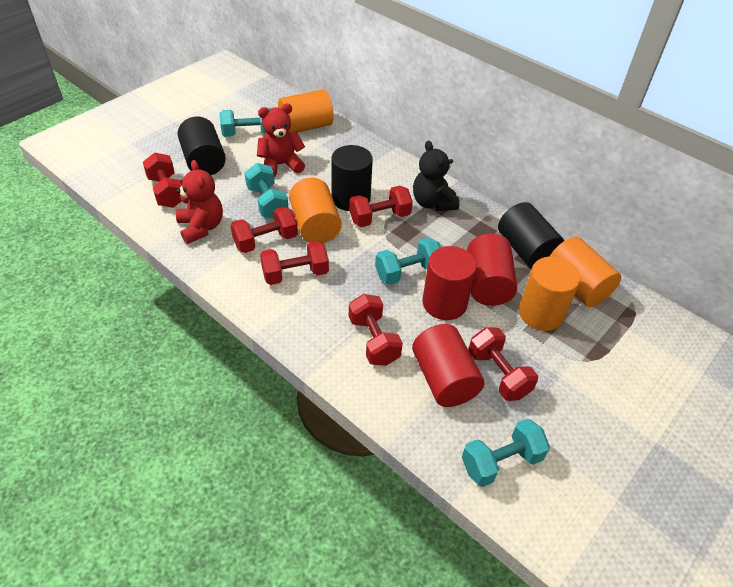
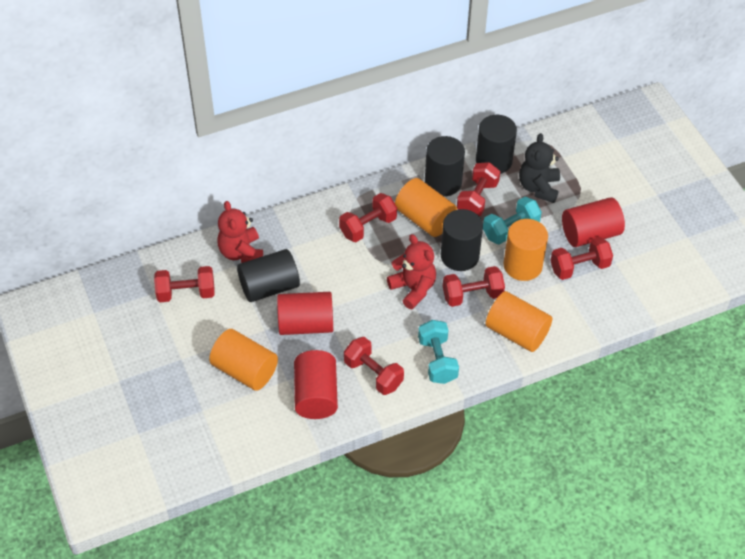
black cylinder: 3 -> 4
turquoise dumbbell: 4 -> 2

